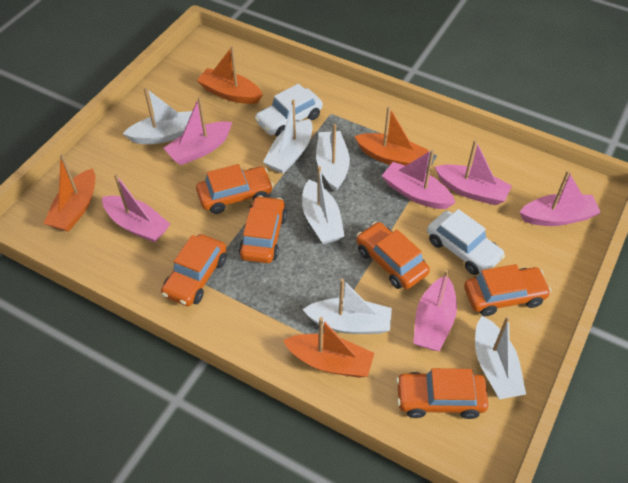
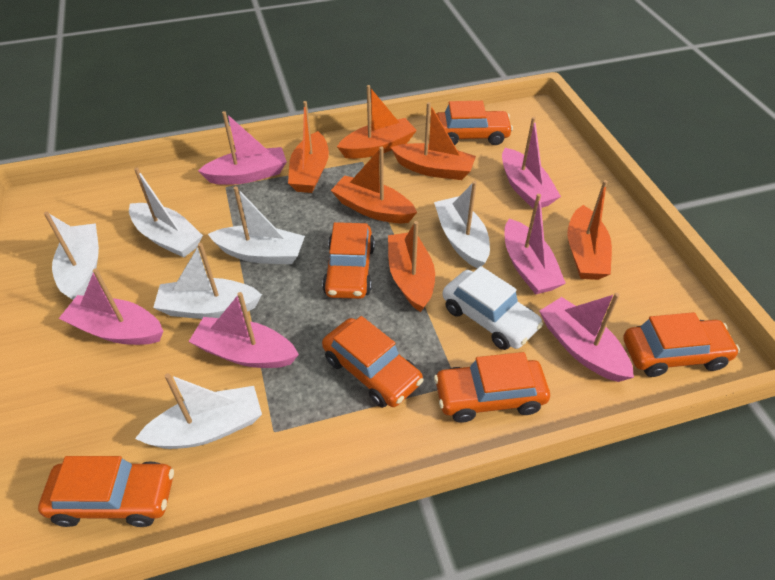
orange boat: 4 -> 6
white car: 2 -> 1

